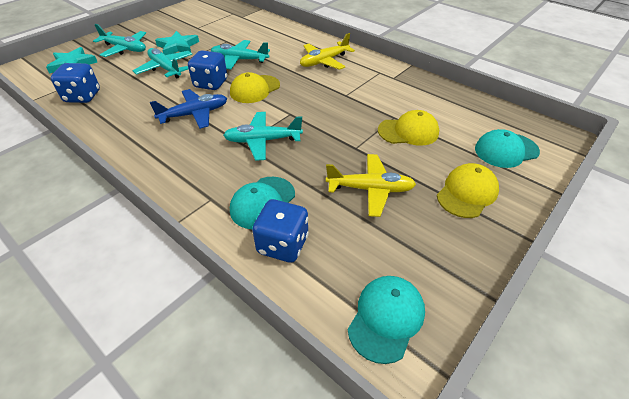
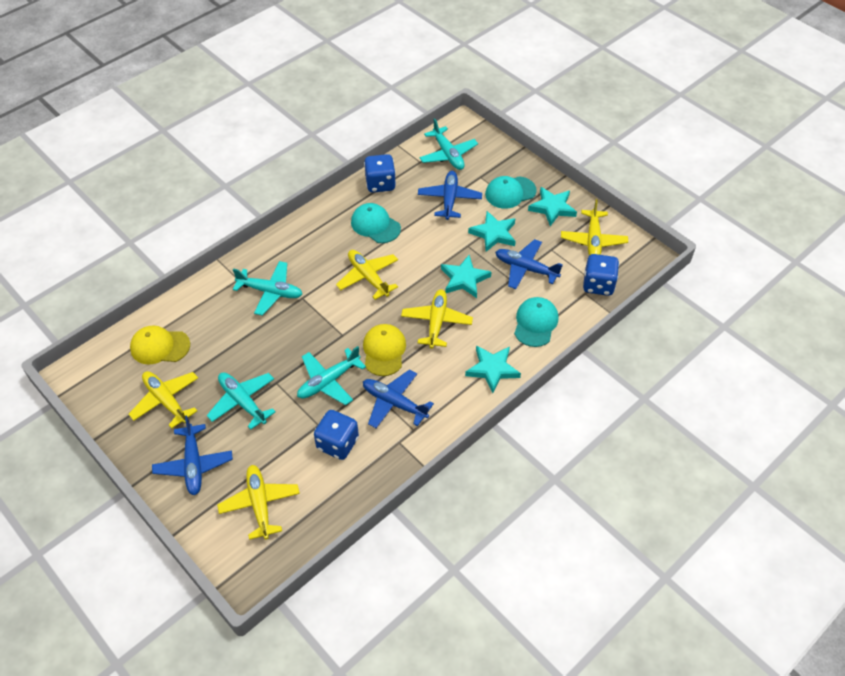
blue plane: 1 -> 4
turquoise star: 2 -> 4
yellow cap: 3 -> 2
yellow plane: 2 -> 5

